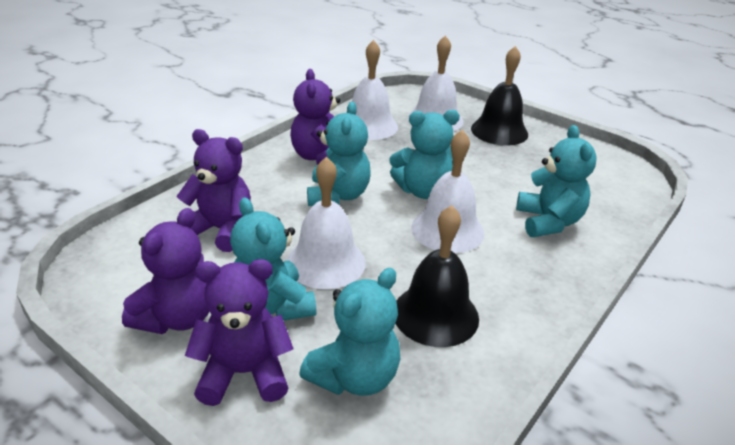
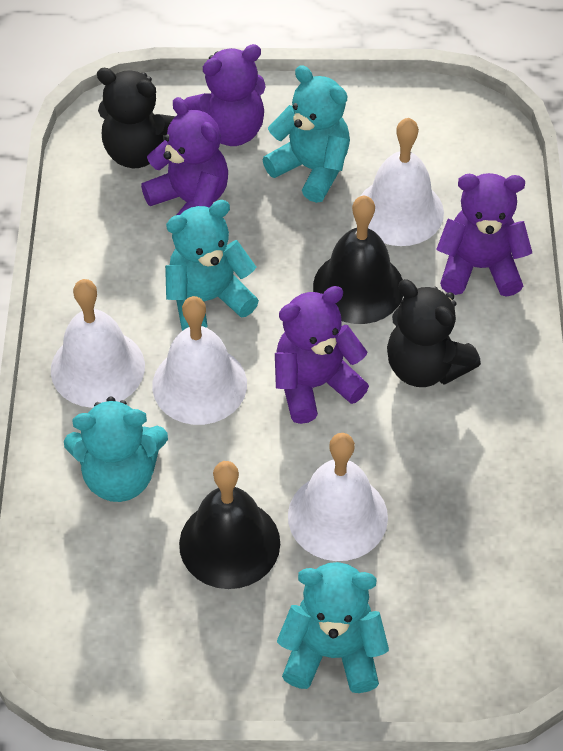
black teddy bear: 0 -> 2
turquoise teddy bear: 5 -> 4

